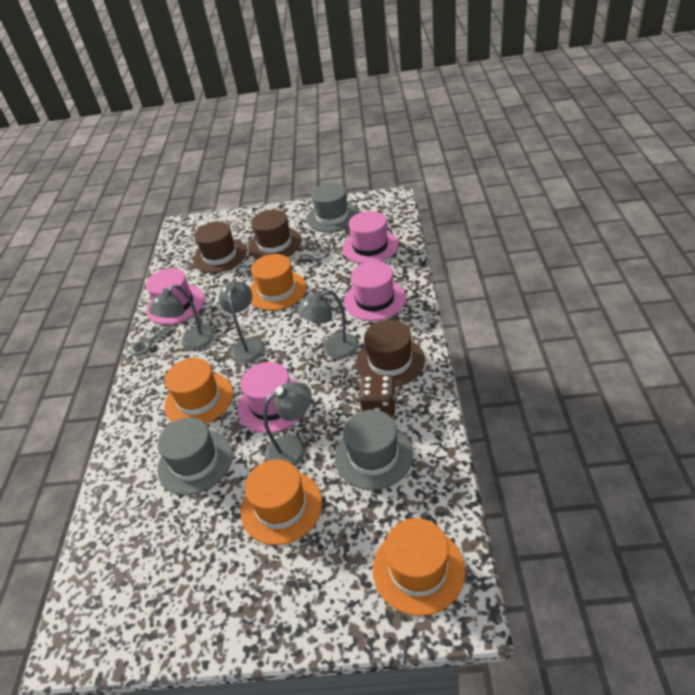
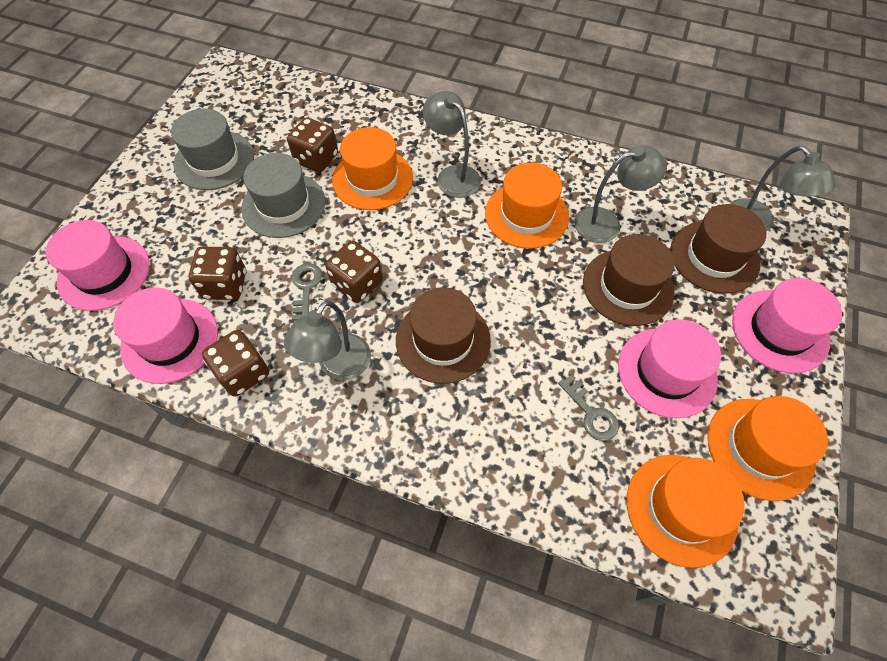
brown dice: 1 -> 4
grey hat: 3 -> 2
grey key: 1 -> 2

